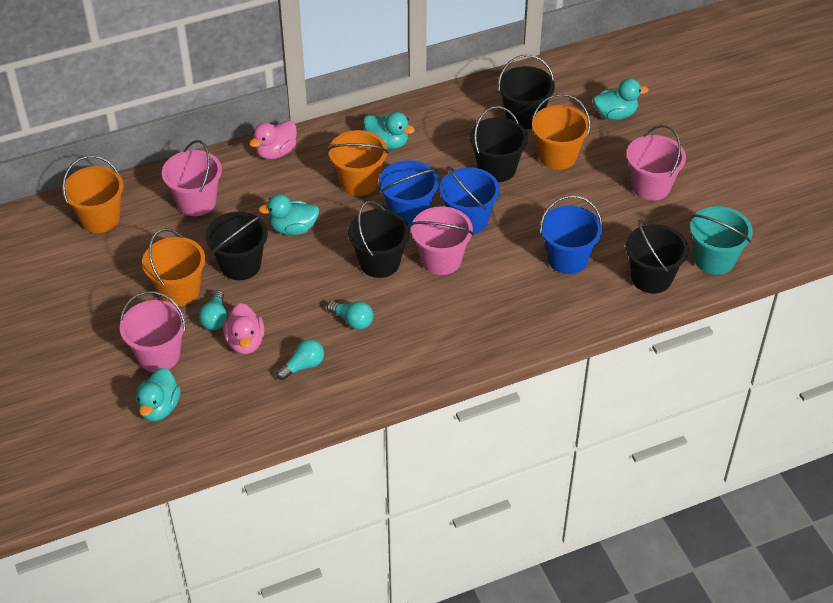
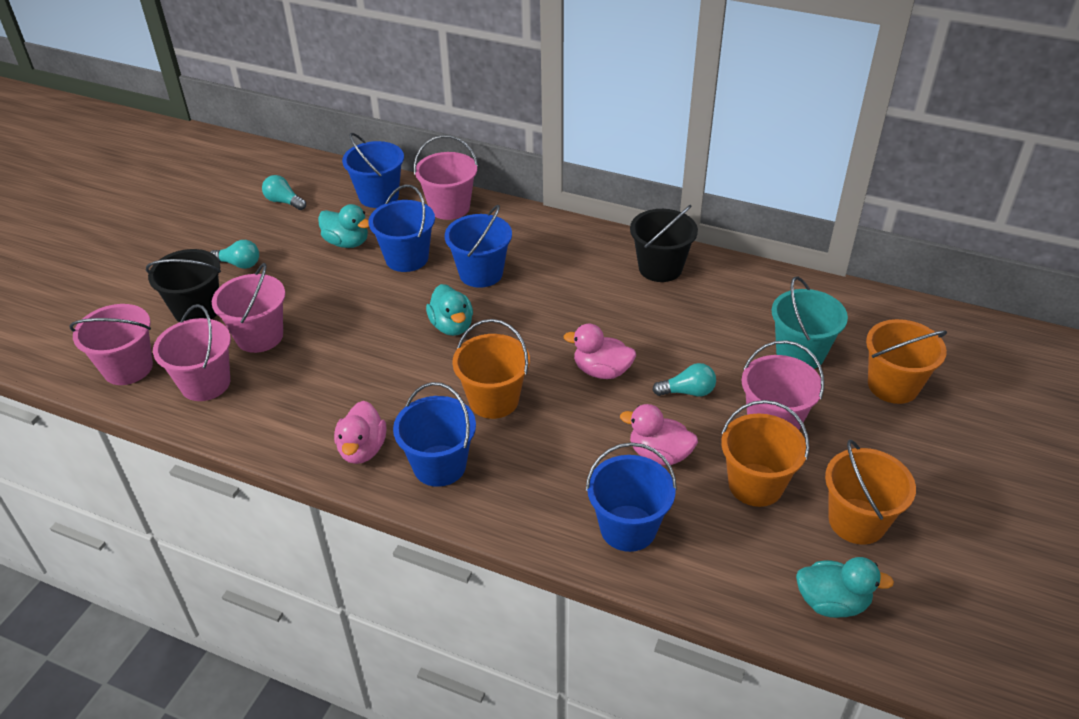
black bucket: 5 -> 2
blue bucket: 3 -> 5
pink bucket: 4 -> 5
pink duck: 2 -> 3
turquoise duck: 4 -> 3

